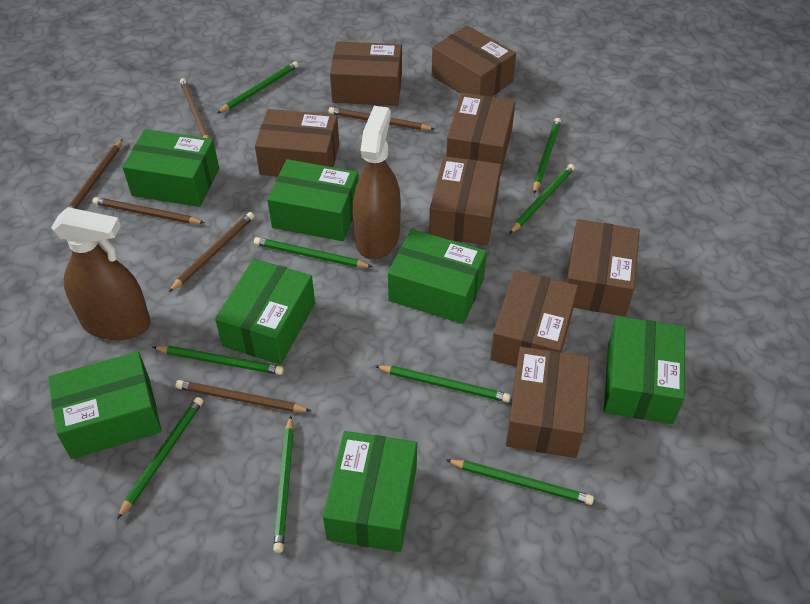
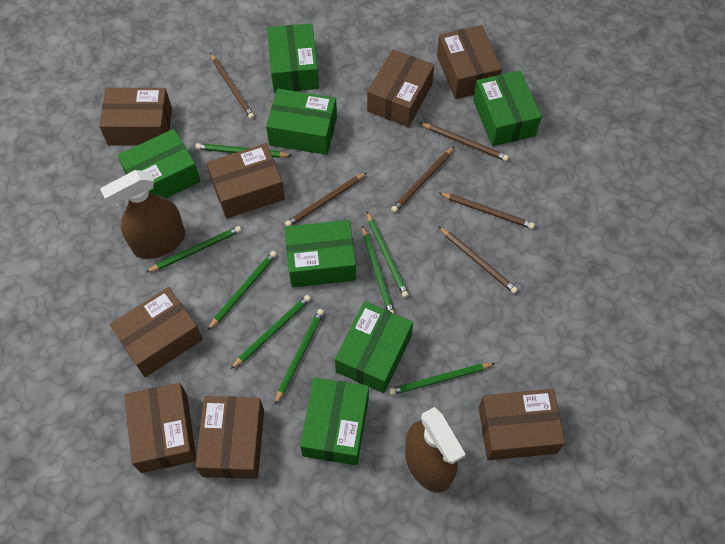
green pencil: 9 -> 8

